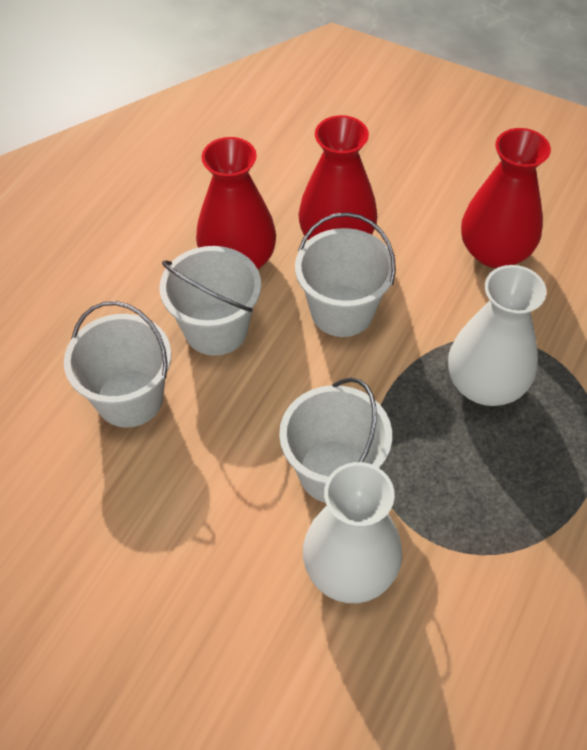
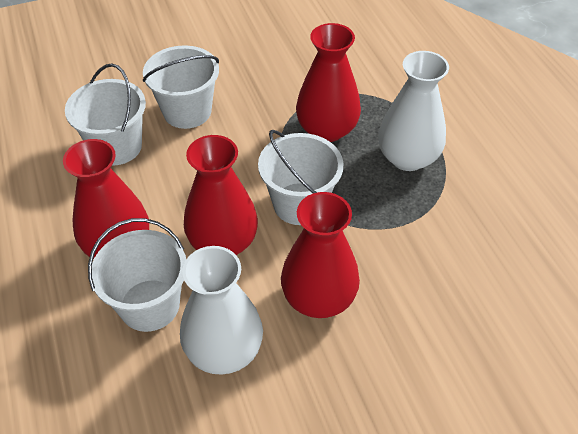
red vase: 3 -> 4

